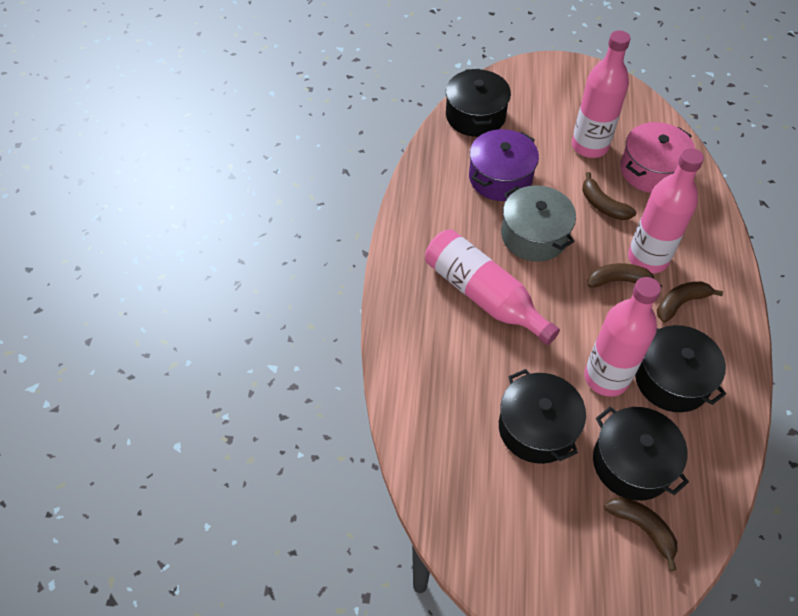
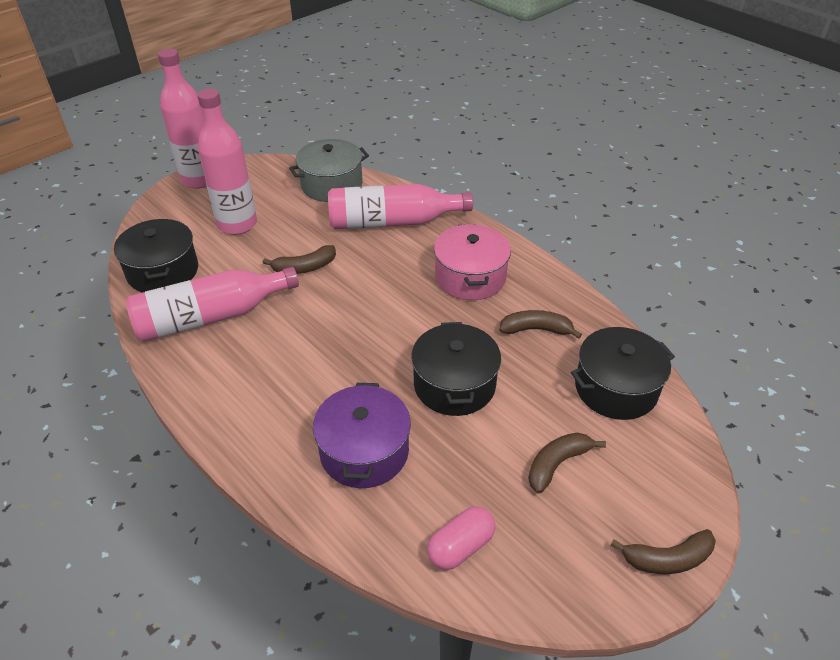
black pot: 4 -> 3
pink capsule: 0 -> 1

